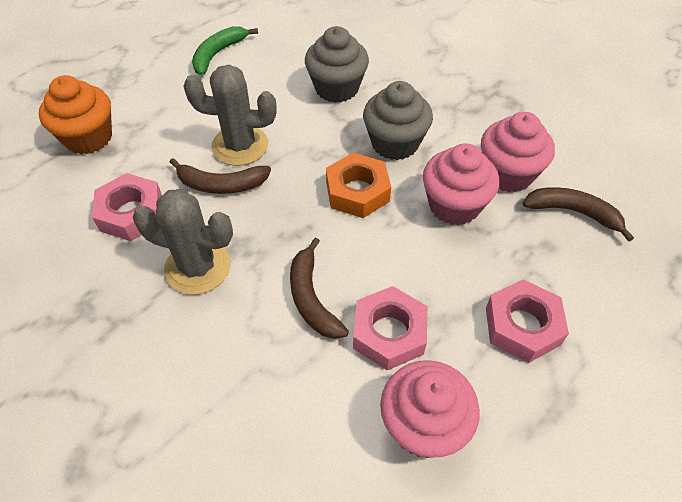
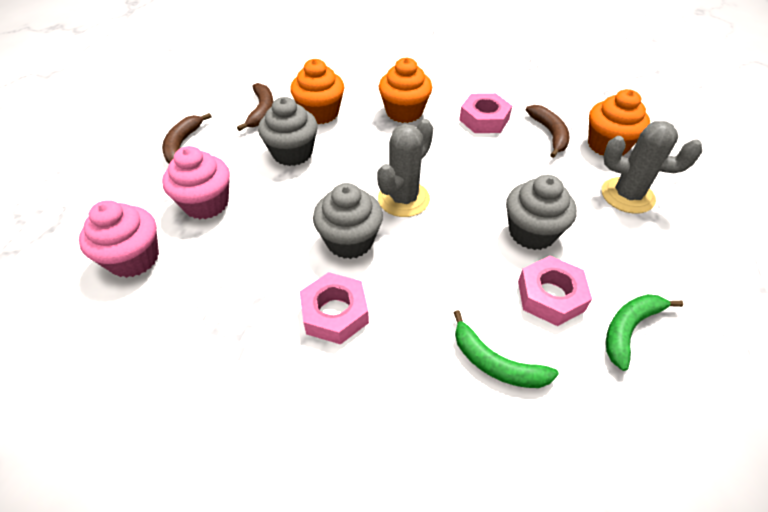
green banana: 1 -> 2
grey cupcake: 2 -> 3
orange cupcake: 1 -> 3
orange nut: 1 -> 0
pink cupcake: 3 -> 2

